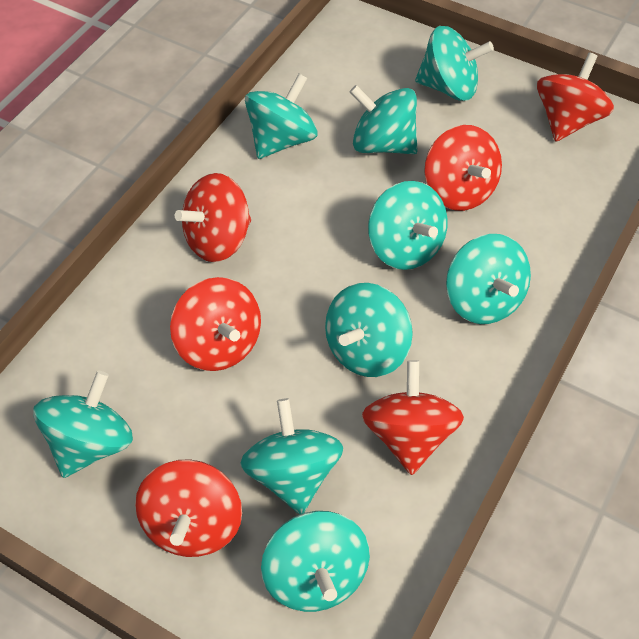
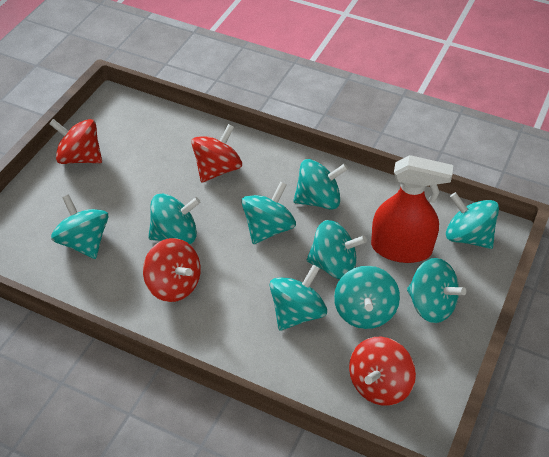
red spinning top: 6 -> 4
red spray bottle: 0 -> 1

